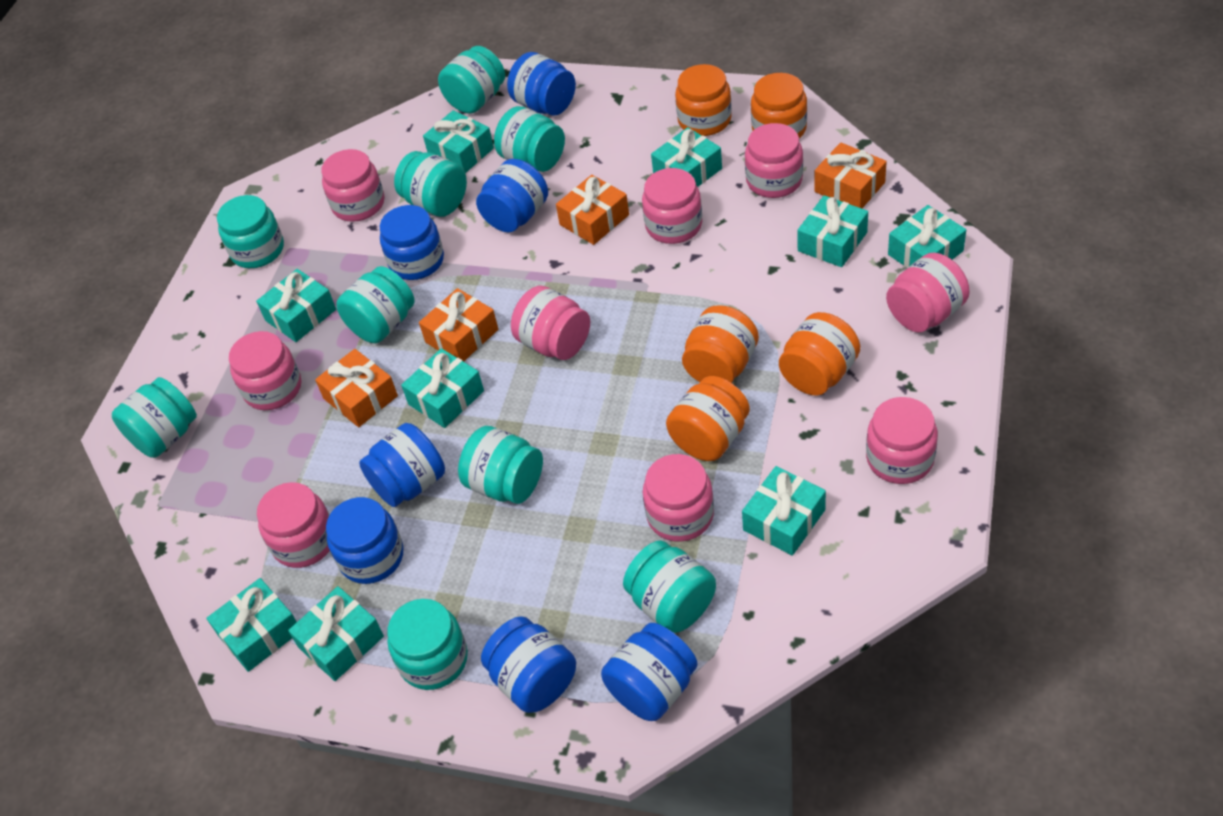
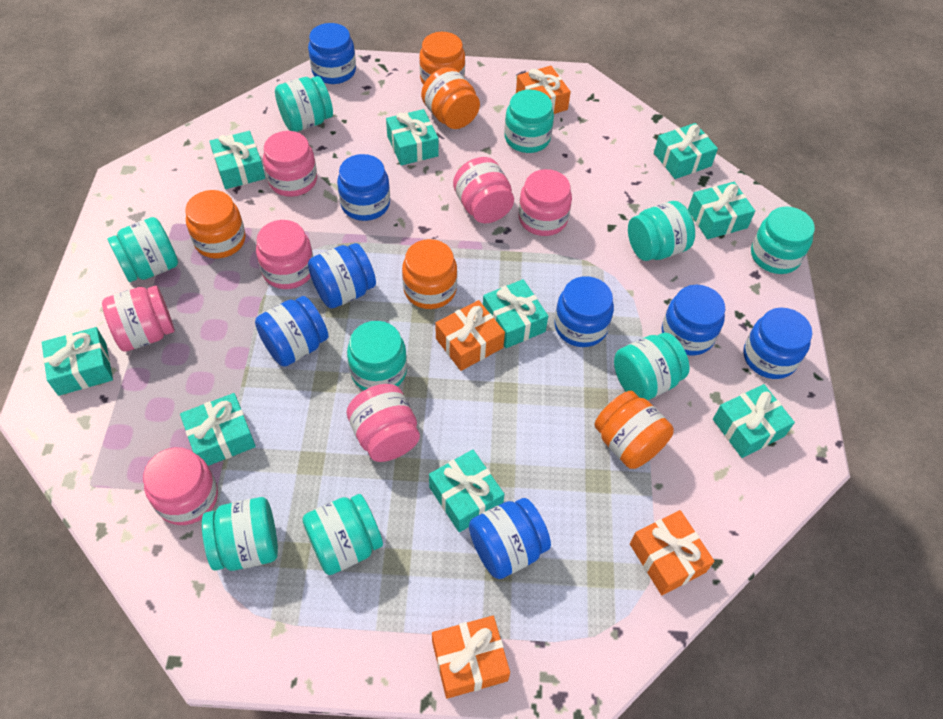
blue jar: 7 -> 8
pink jar: 9 -> 7

